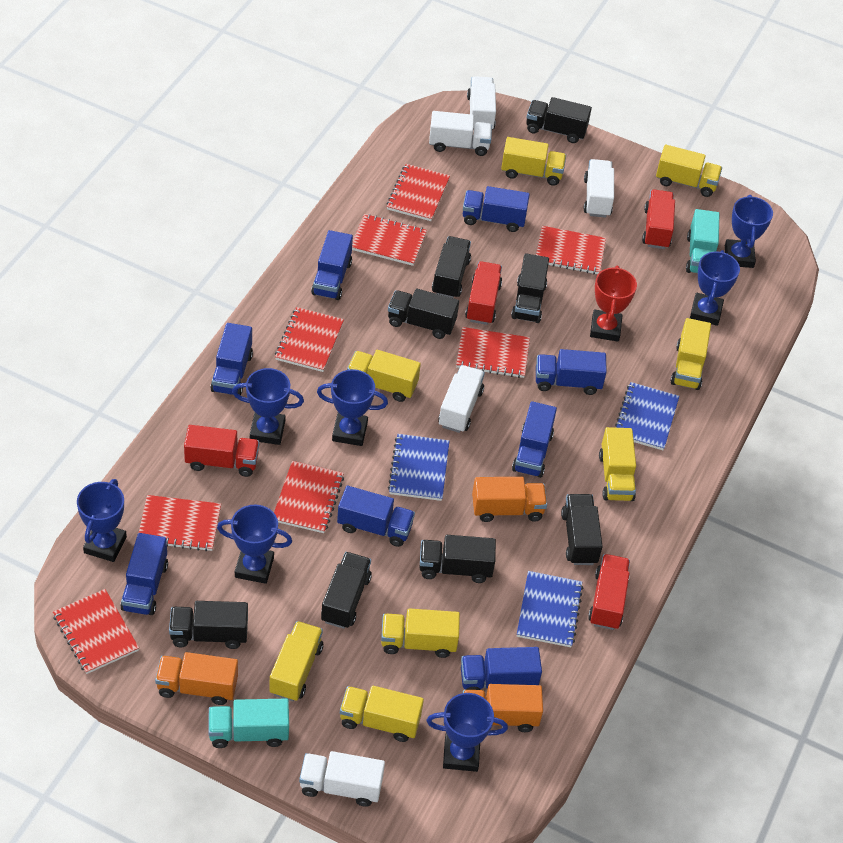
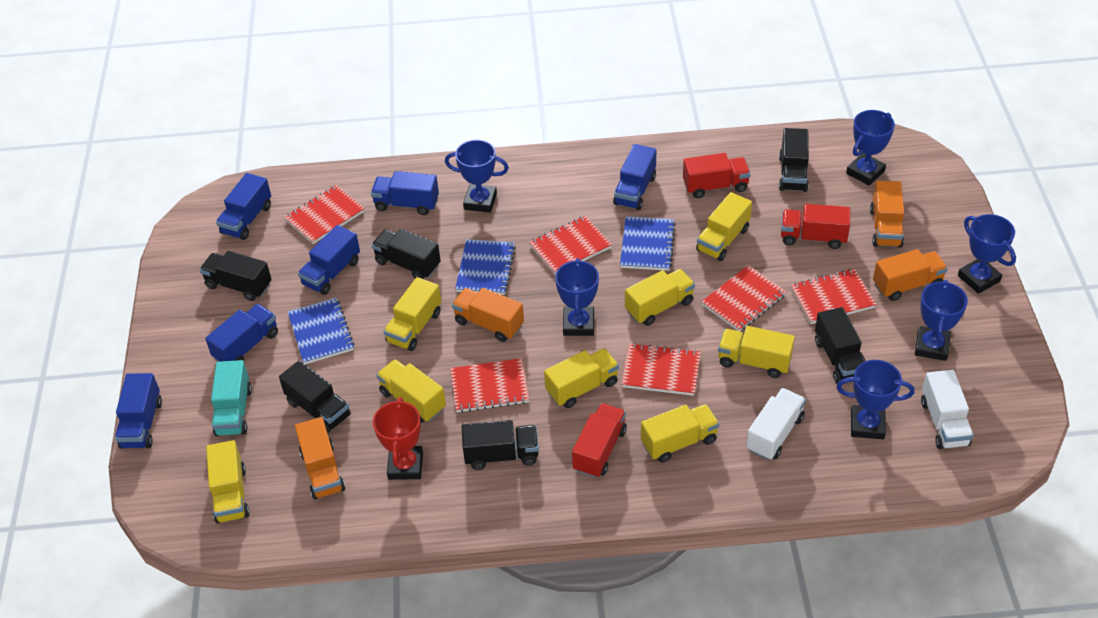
black truck: 8 -> 6
blue trophy: 7 -> 6
blue truck: 8 -> 6
orange truck: 3 -> 4
red notebook: 8 -> 6
red truck: 4 -> 3
turquoise truck: 2 -> 1
white truck: 5 -> 2

